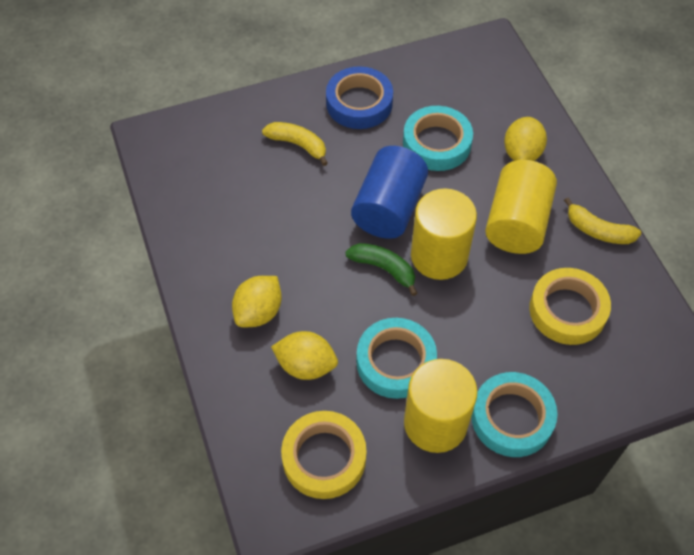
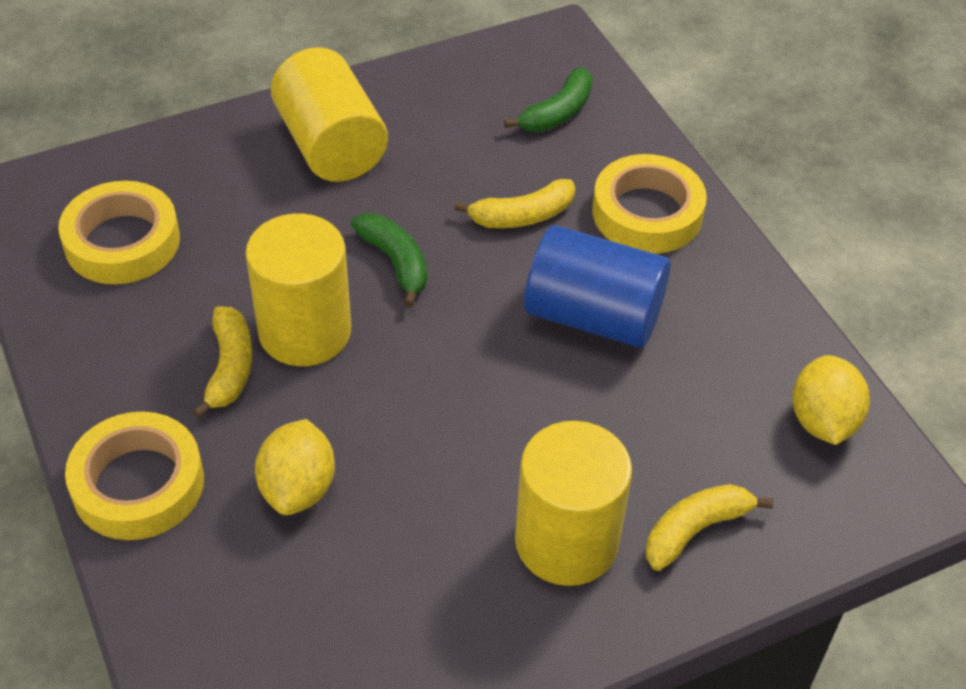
blue tape: 1 -> 0
green banana: 1 -> 2
turquoise tape: 3 -> 0
yellow banana: 2 -> 3
yellow lemon: 3 -> 2
yellow tape: 2 -> 3

